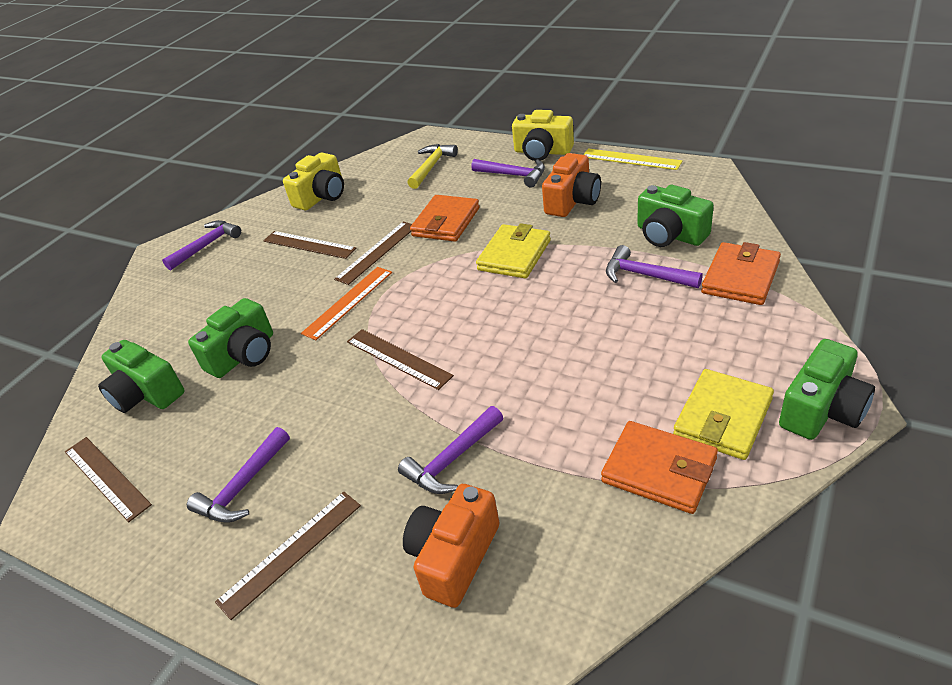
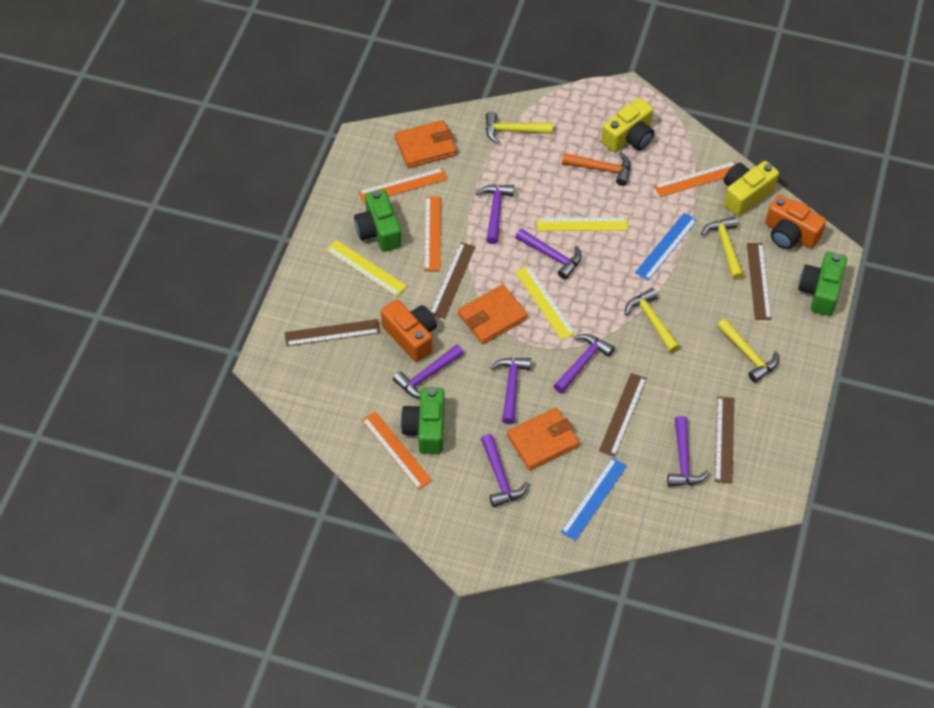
blue ruler: 0 -> 2
green camera: 4 -> 3
orange hammer: 0 -> 1
orange ruler: 1 -> 4
purple hammer: 5 -> 7
yellow hammer: 1 -> 4
yellow ruler: 1 -> 3
yellow wallet: 2 -> 0

